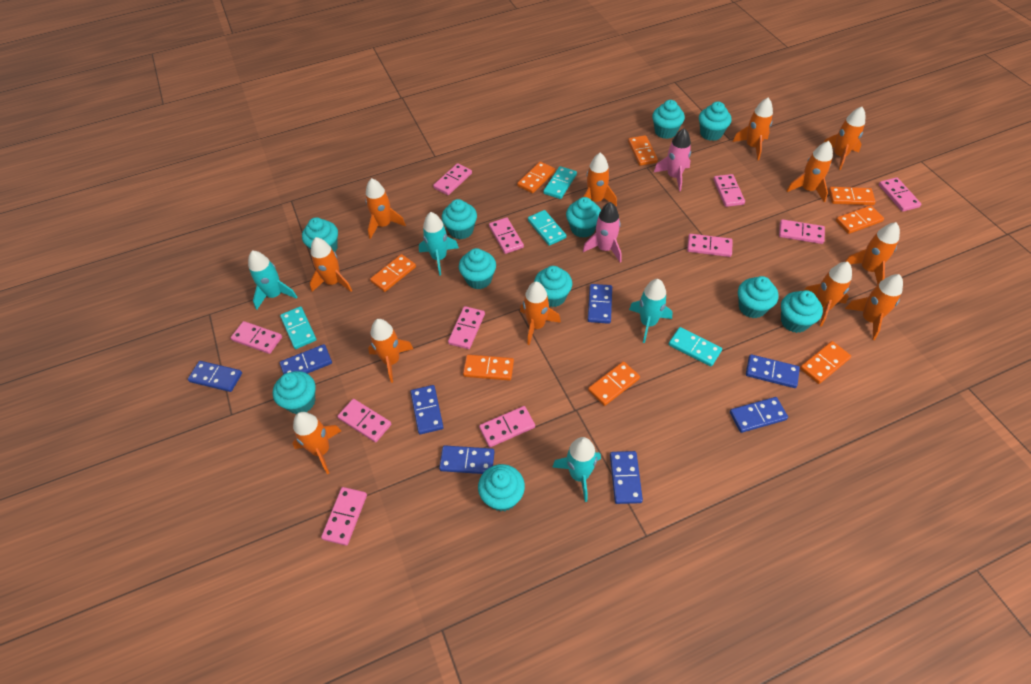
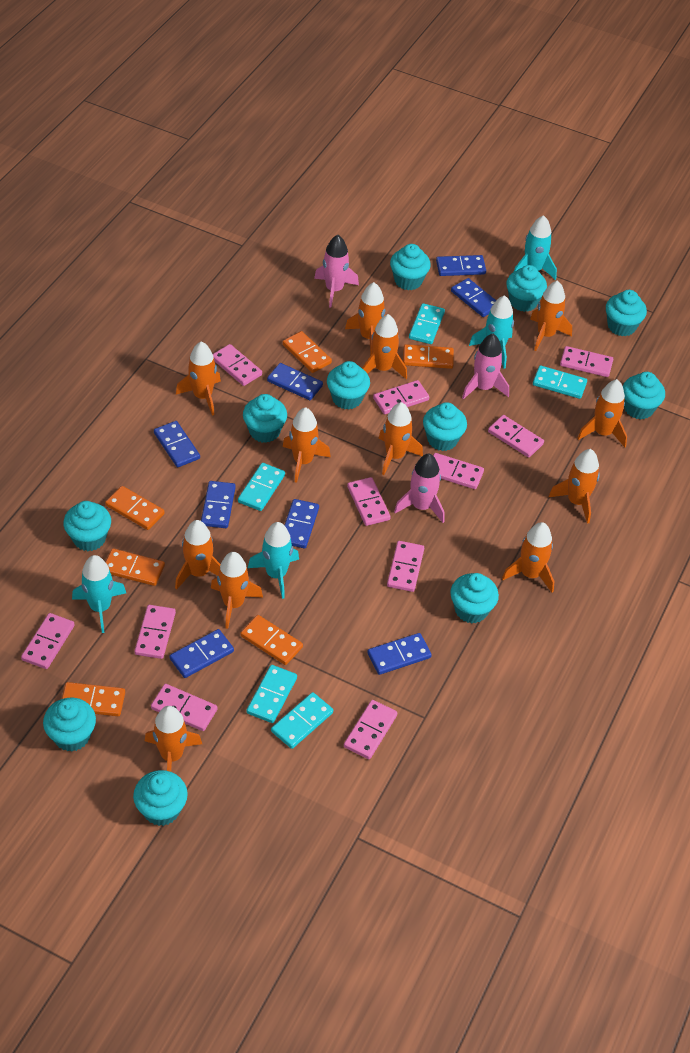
orange domino: 8 -> 6
pink rocket: 2 -> 3
turquoise domino: 4 -> 5

